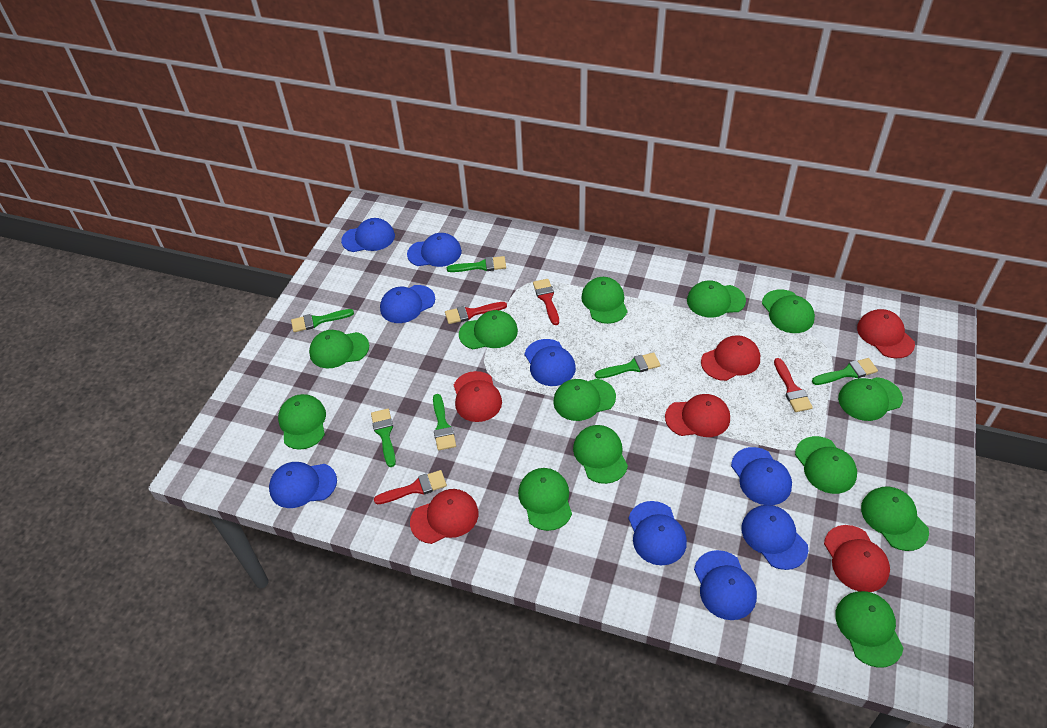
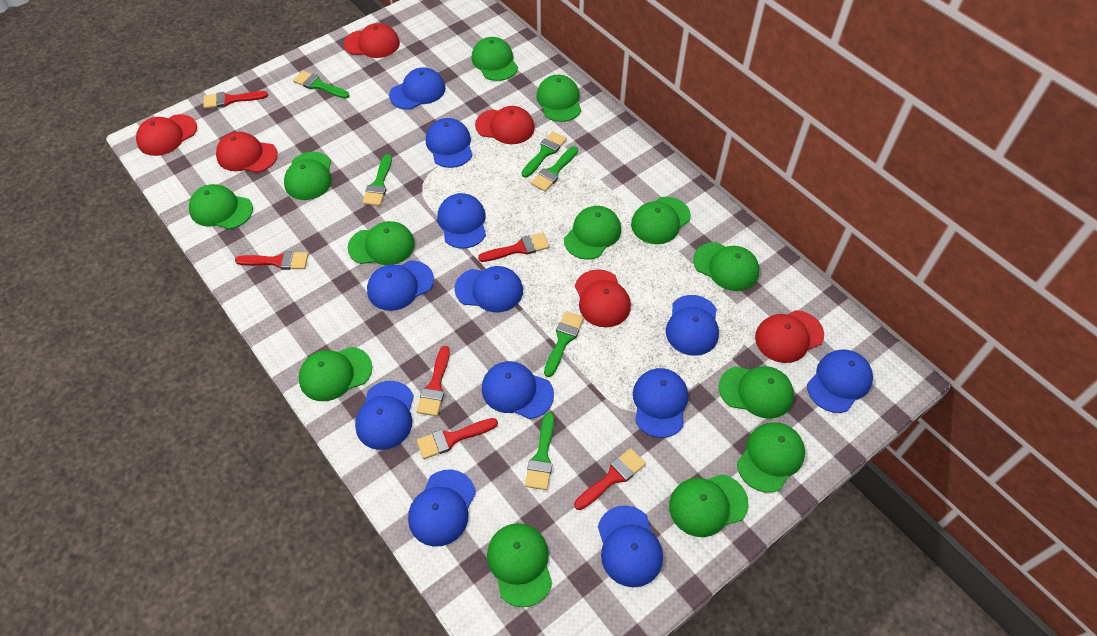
blue cap: 9 -> 12
red brush: 4 -> 6

